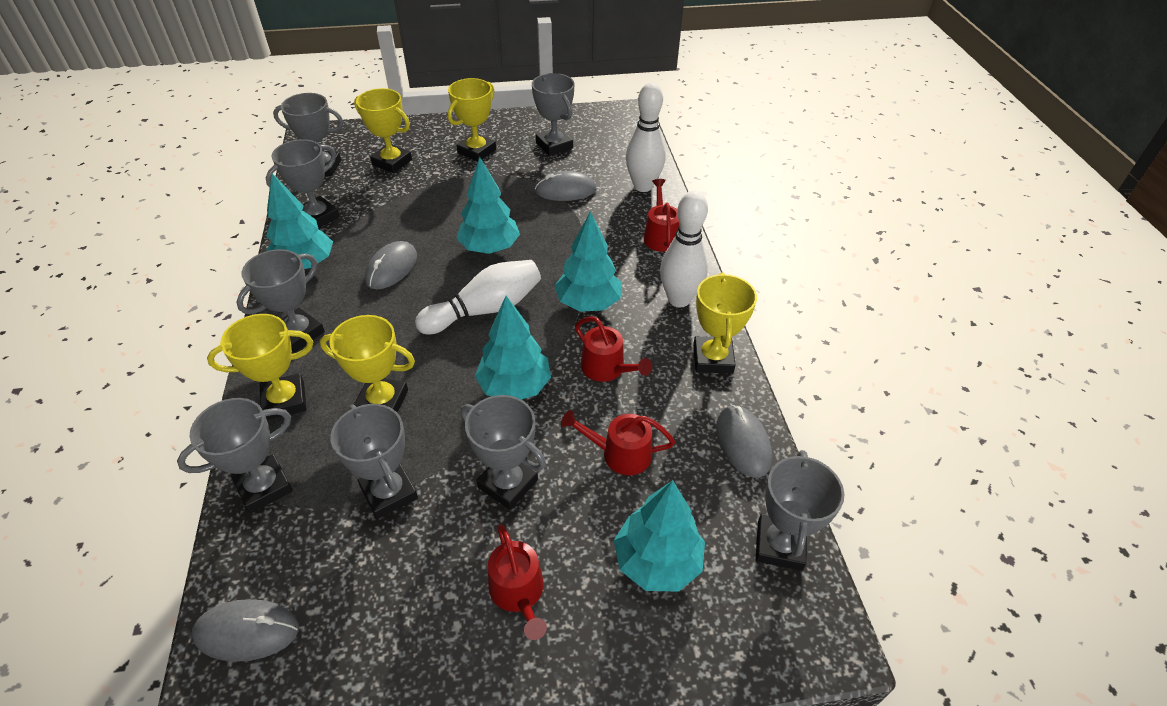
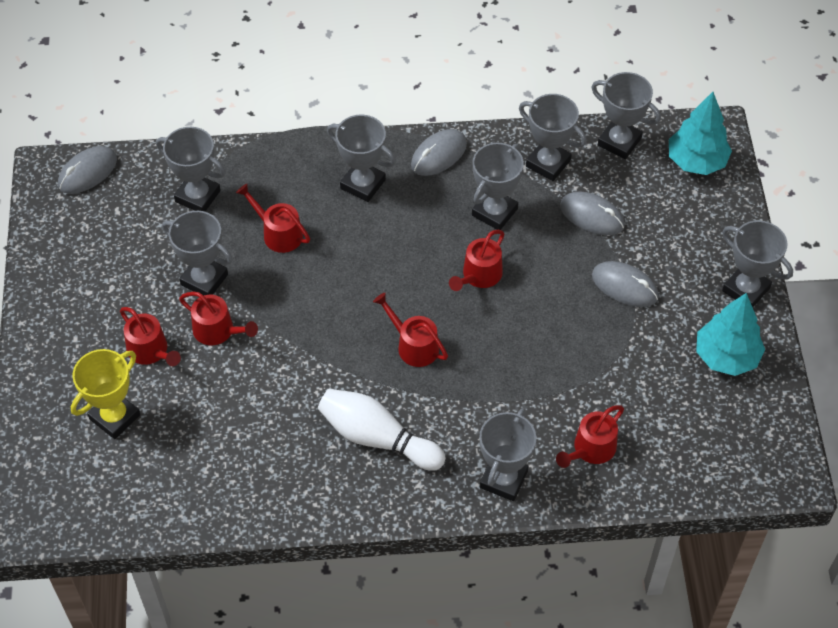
red watering can: 4 -> 6
turquoise tree: 5 -> 2
white bowling pin: 3 -> 1
yellow trophy: 5 -> 1

